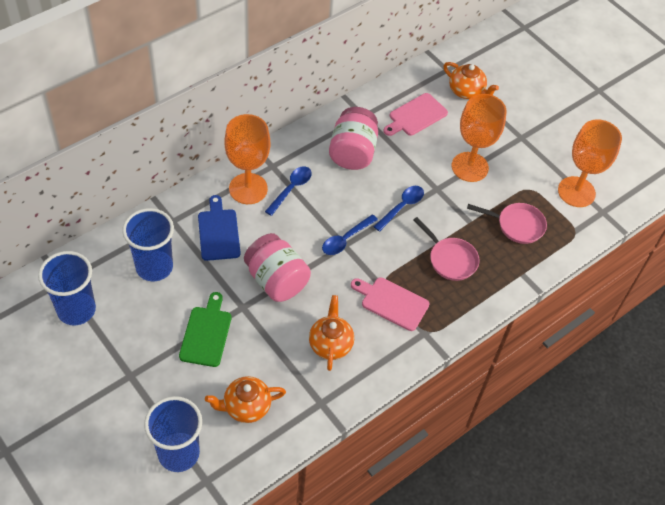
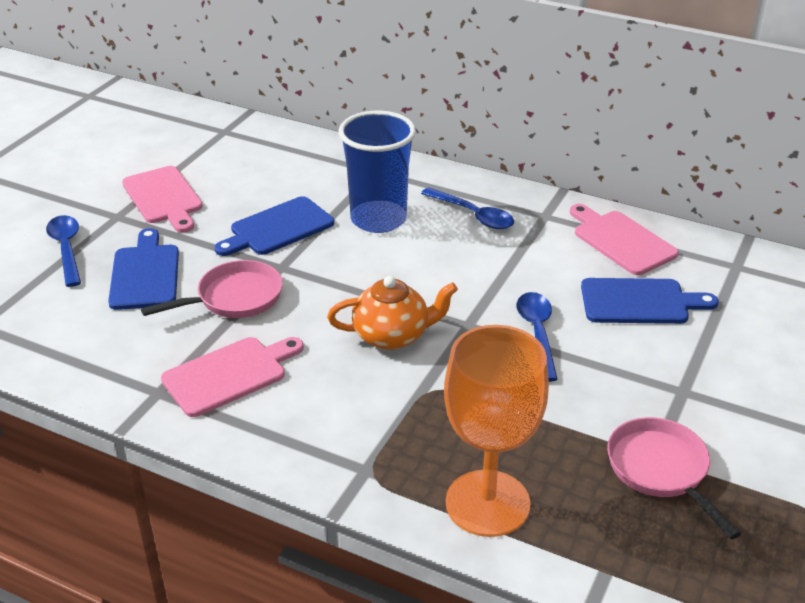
blue cup: 3 -> 1
blue cutting board: 1 -> 3
green cutting board: 1 -> 0
orange goblet: 3 -> 1
orange teapot: 3 -> 1
pink cutting board: 2 -> 3
pink jar: 2 -> 0

